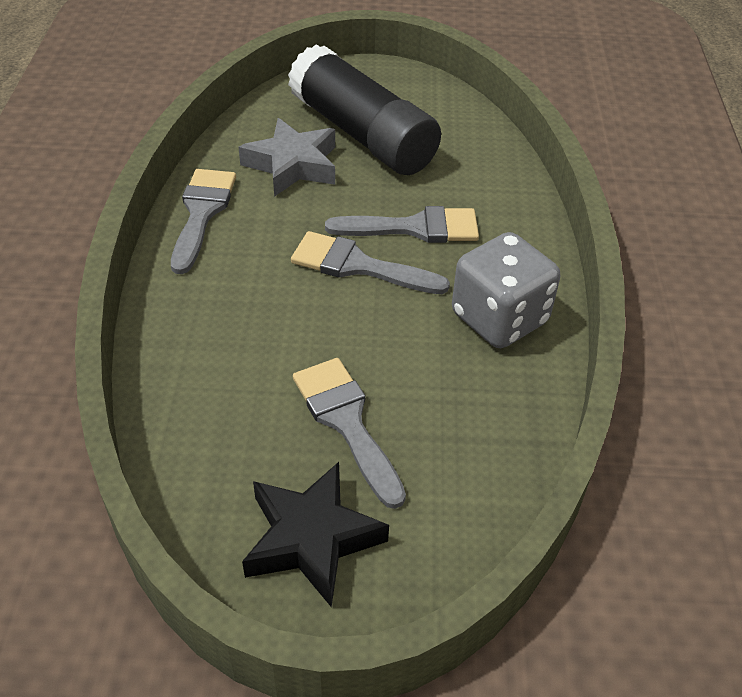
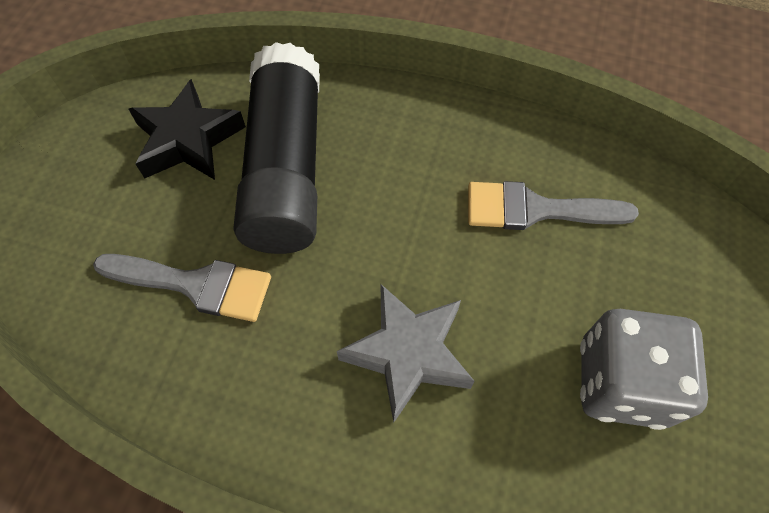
grey brush: 4 -> 2

